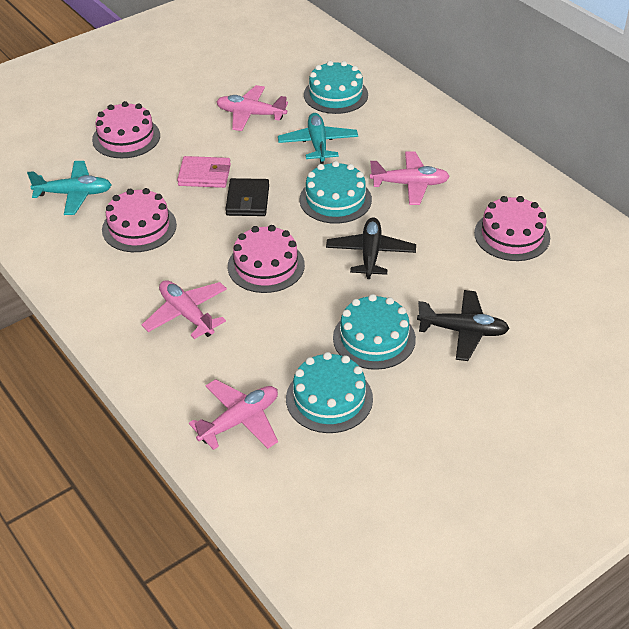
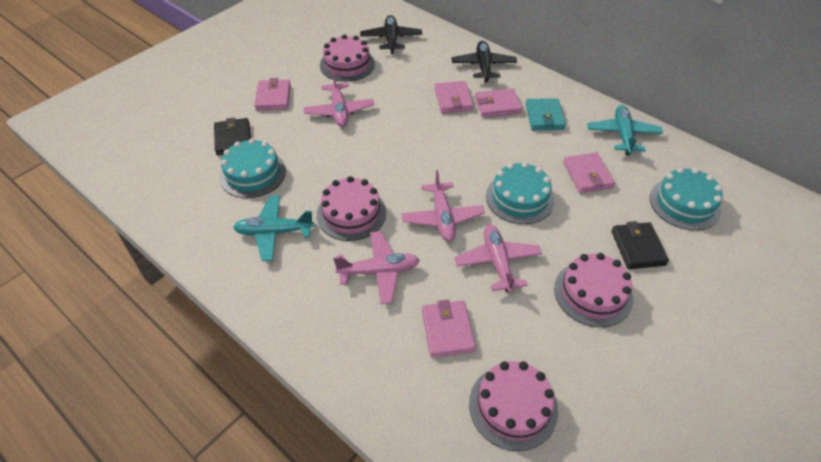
black wallet: 1 -> 2
pink wallet: 1 -> 5
turquoise cake: 4 -> 3
turquoise wallet: 0 -> 1

